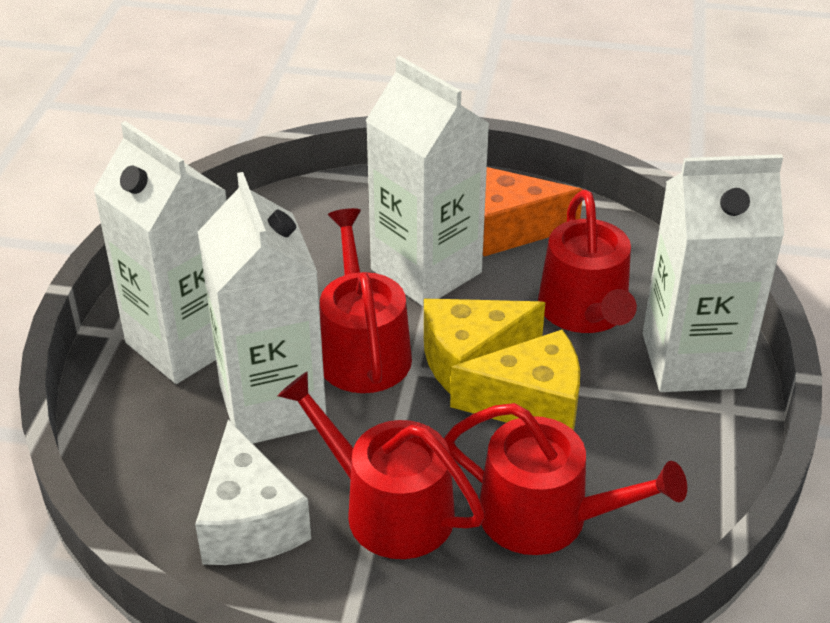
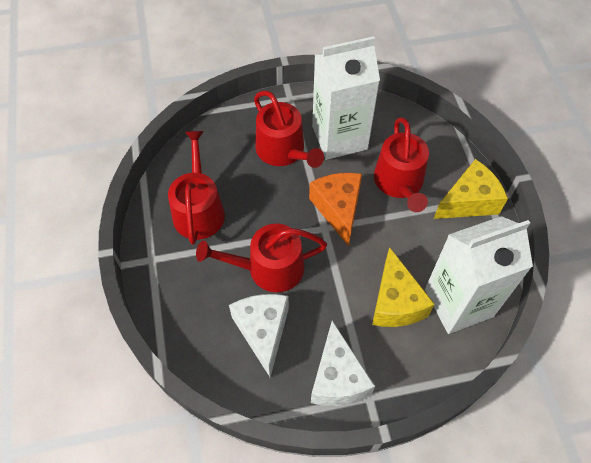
white carton: 4 -> 2
white cheese: 1 -> 2

